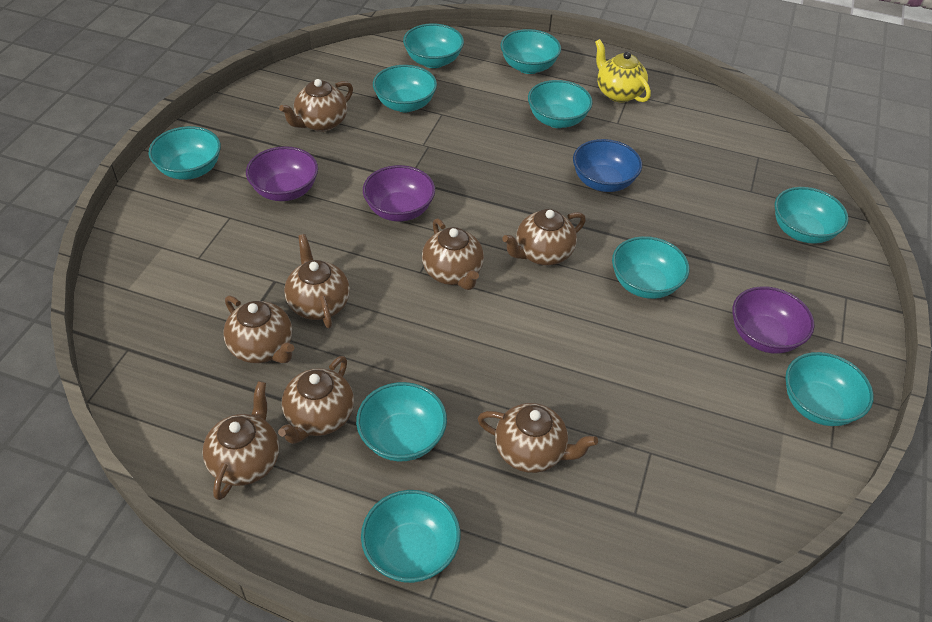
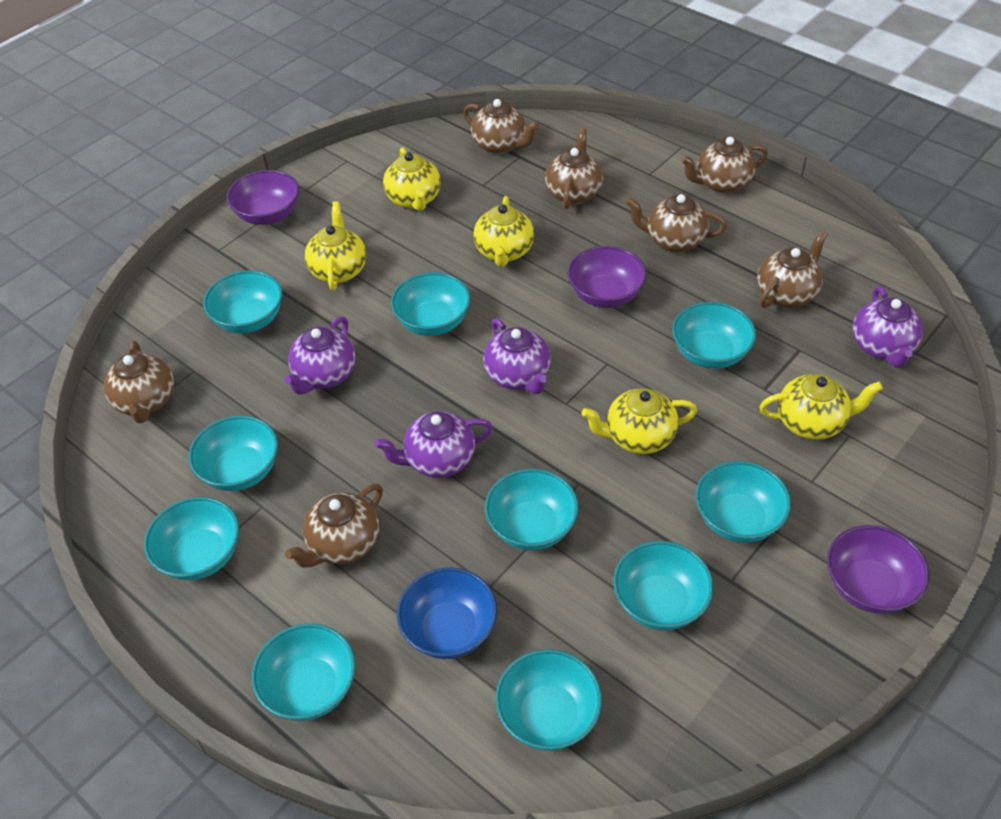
brown teapot: 8 -> 7
purple teapot: 0 -> 4
yellow teapot: 1 -> 5

